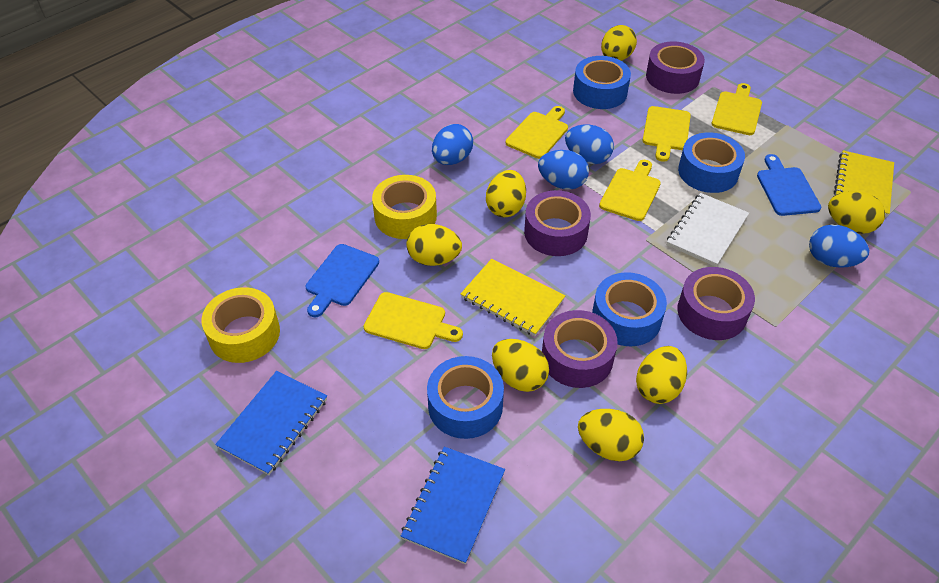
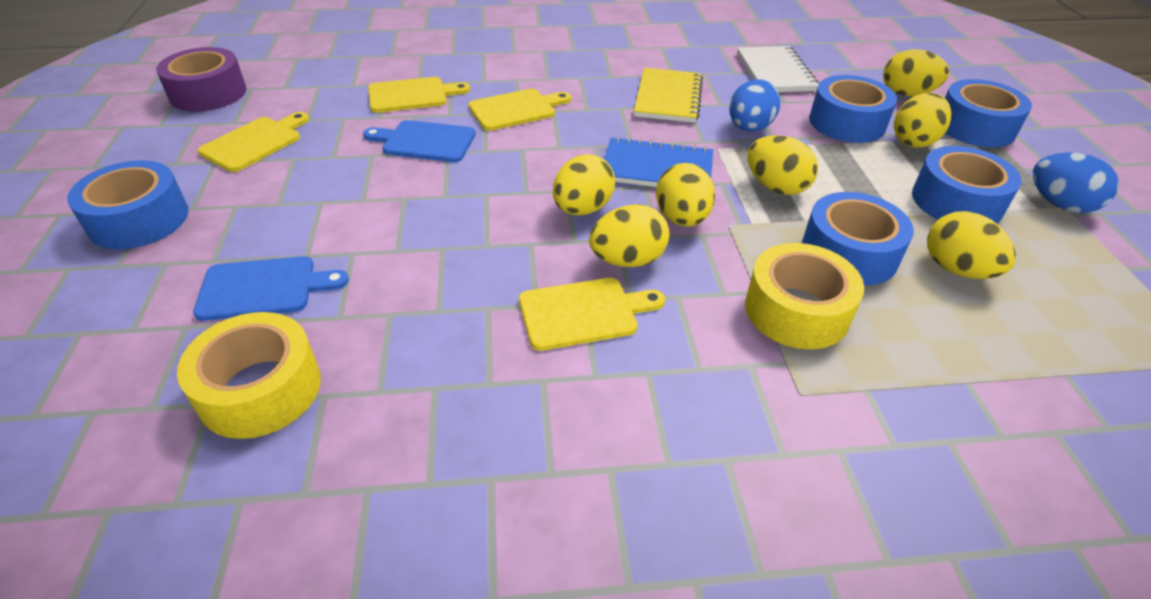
blue egg: 4 -> 2
blue notebook: 2 -> 1
blue tape: 4 -> 5
purple tape: 4 -> 1
yellow cutting board: 5 -> 4
yellow notebook: 2 -> 1

